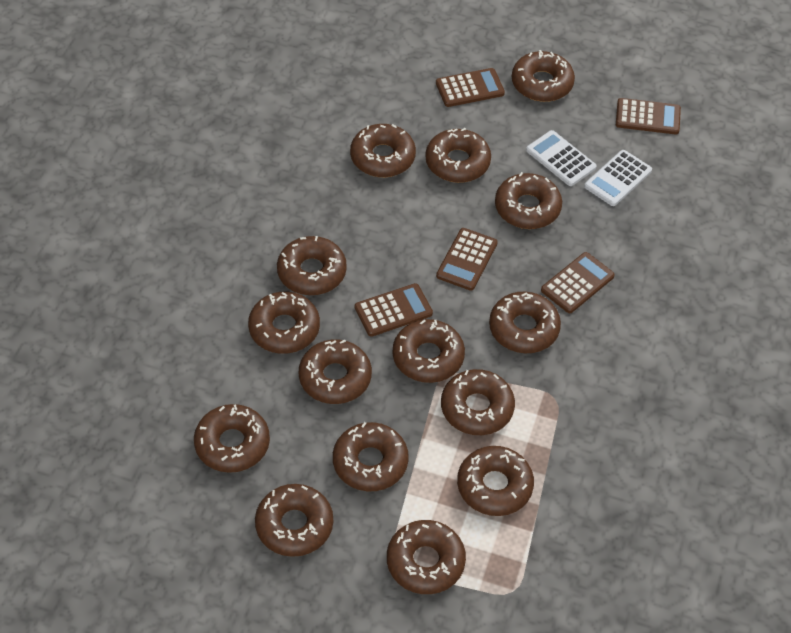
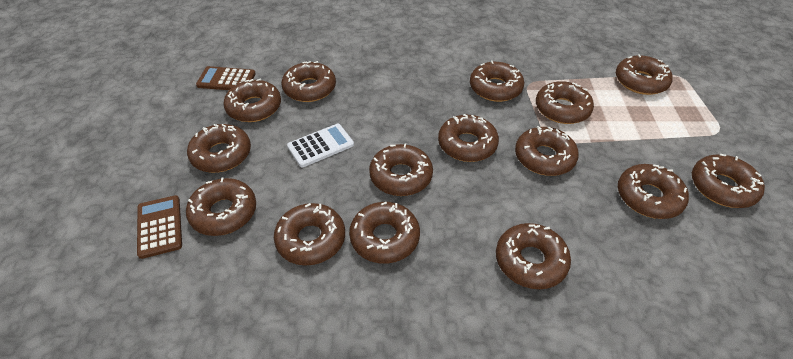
brown calculator: 5 -> 2
white calculator: 2 -> 1

